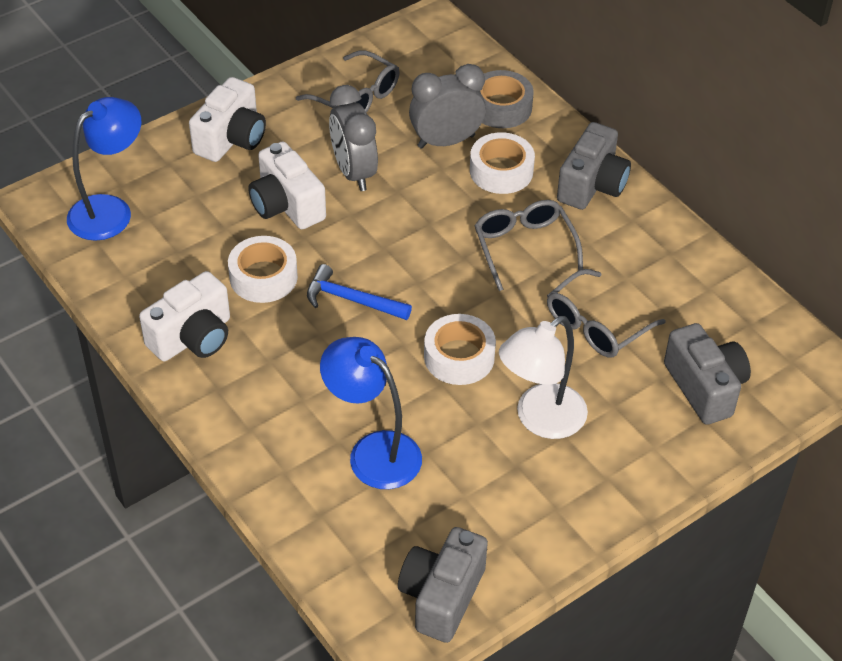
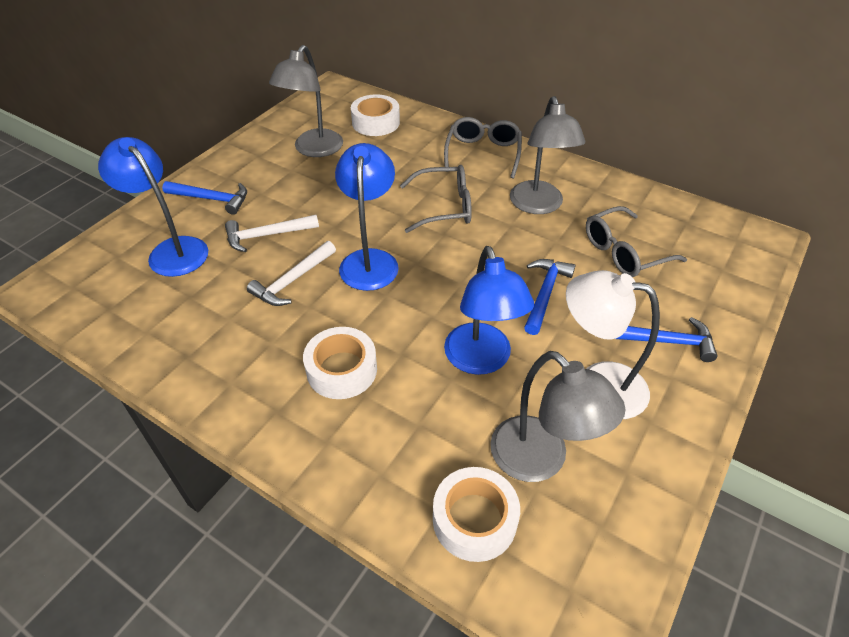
blue hammer: 1 -> 3
blue lamp: 2 -> 3
grey camera: 3 -> 0
grey clock: 2 -> 0
grey lamp: 0 -> 3
grey tape: 1 -> 0
white camera: 3 -> 0
white hammer: 0 -> 2

